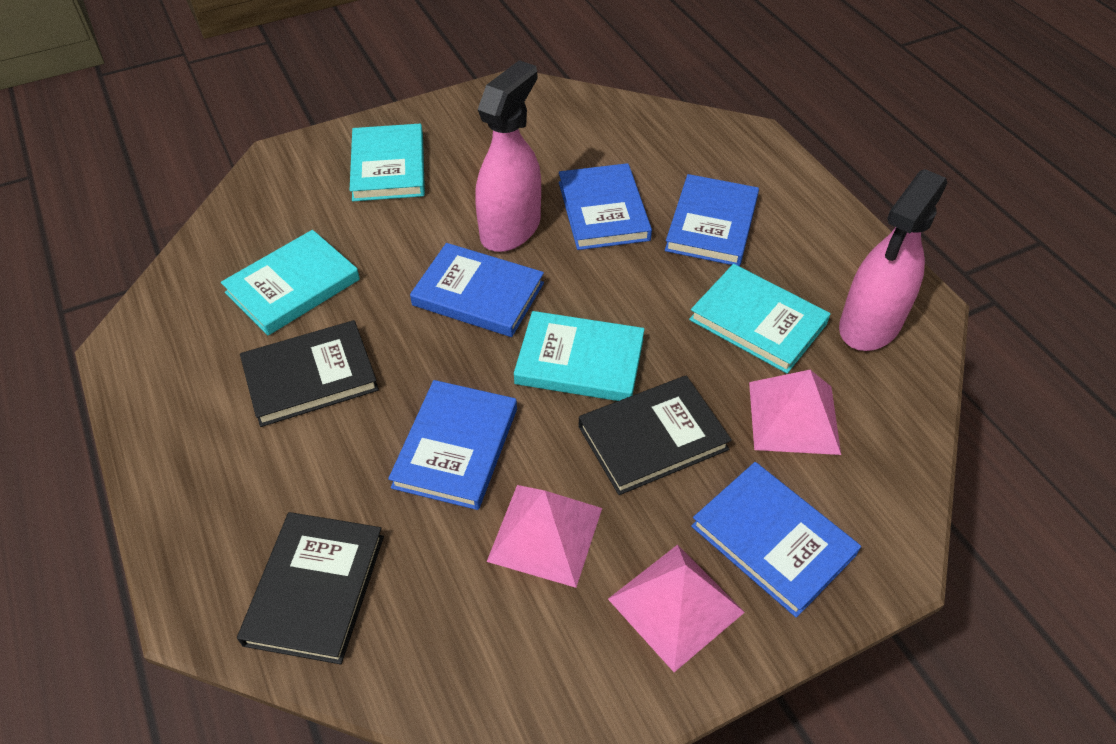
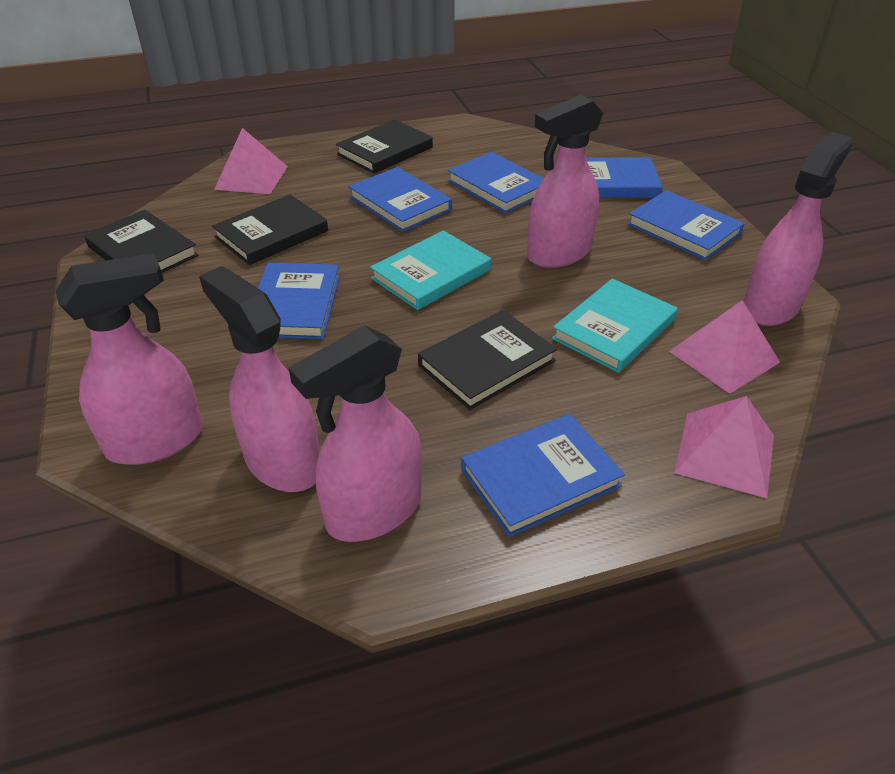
black book: 3 -> 4
blue book: 5 -> 6
pink spray bottle: 2 -> 5
turquoise book: 4 -> 2

